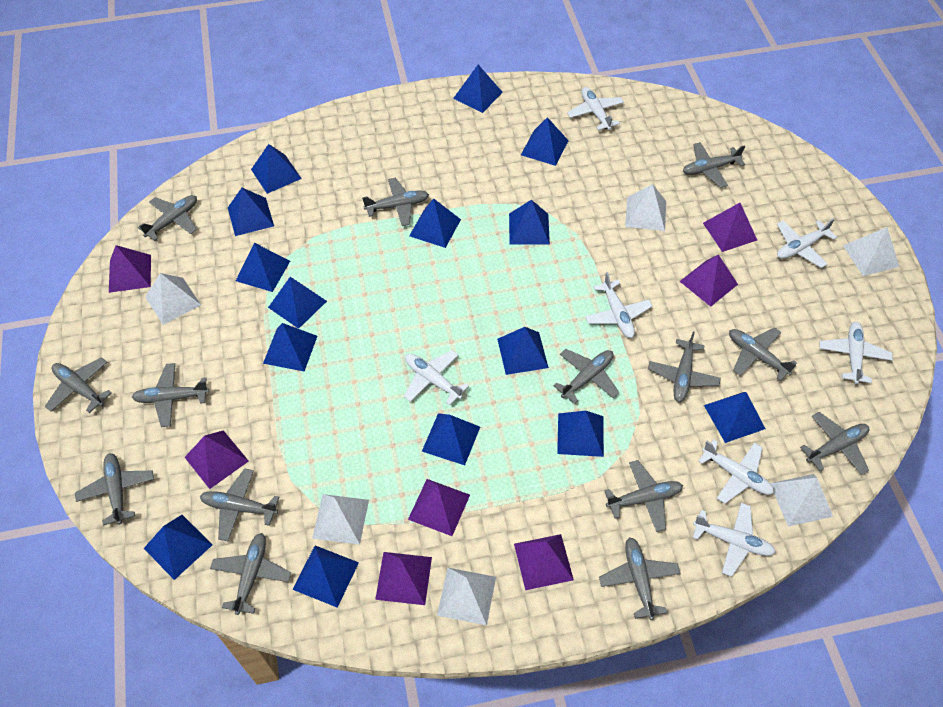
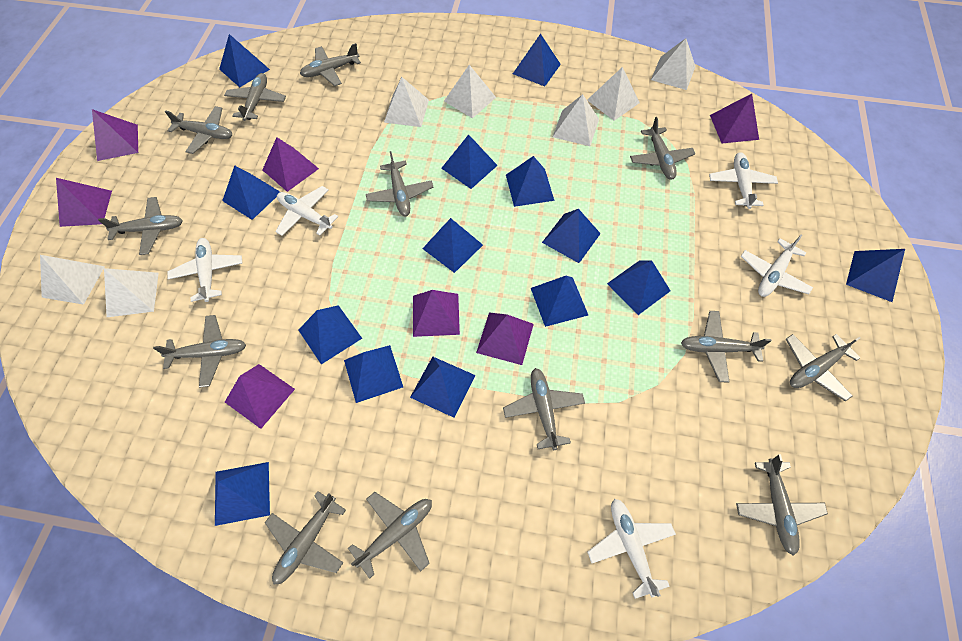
blue pyramid: 15 -> 14
grey plane: 14 -> 13
white plane: 7 -> 5
white pyramid: 6 -> 7

